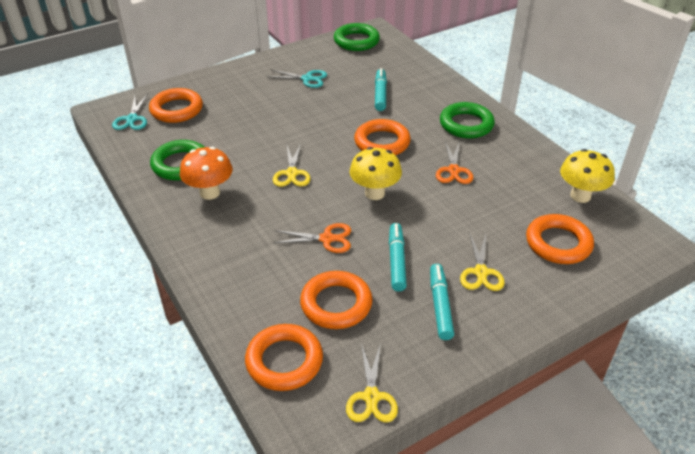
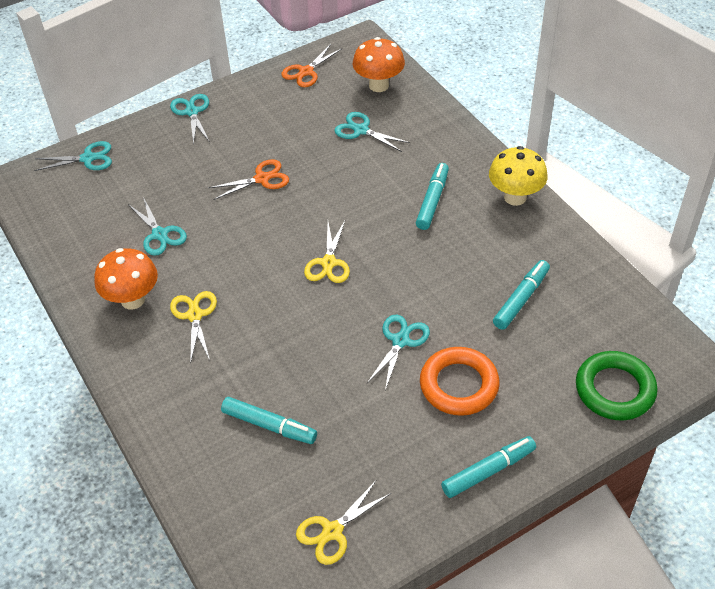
green ring: 3 -> 1
orange mushroom: 1 -> 2
orange ring: 5 -> 1
turquoise marker: 3 -> 4
turquoise scissors: 2 -> 5
yellow mushroom: 2 -> 1

